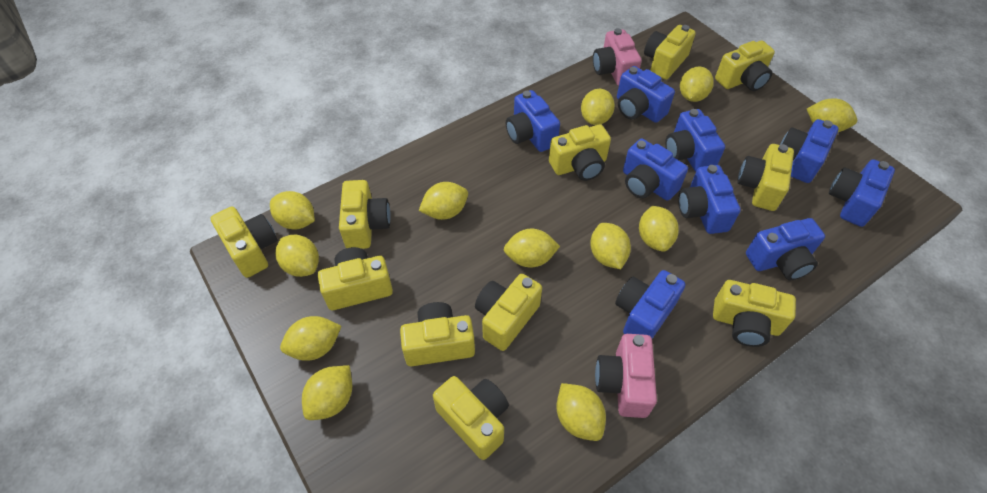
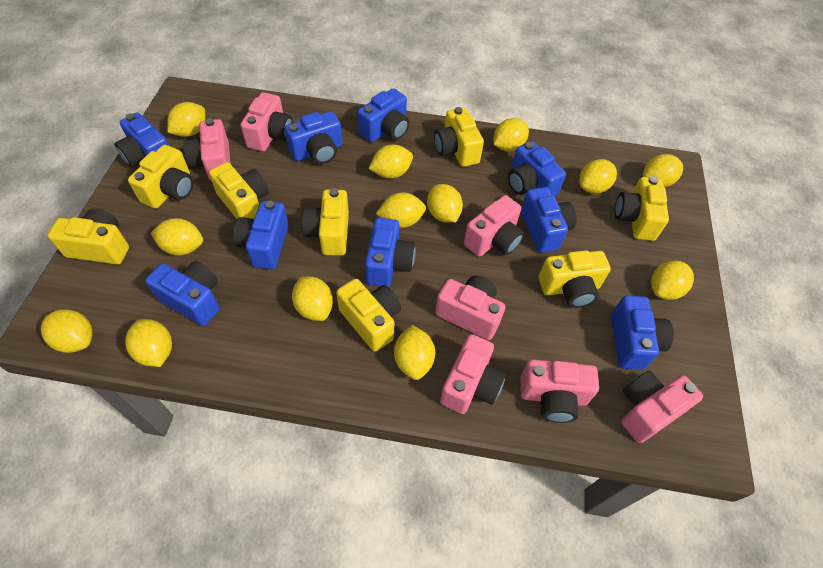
pink camera: 2 -> 7
yellow camera: 11 -> 8
yellow lemon: 12 -> 13

